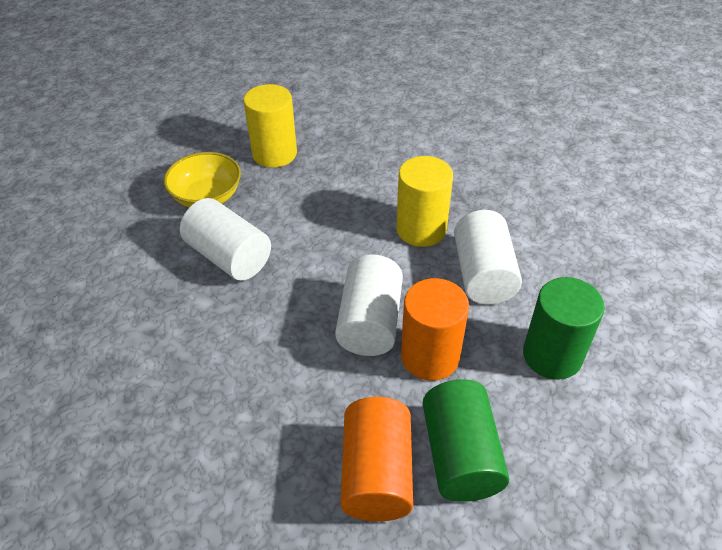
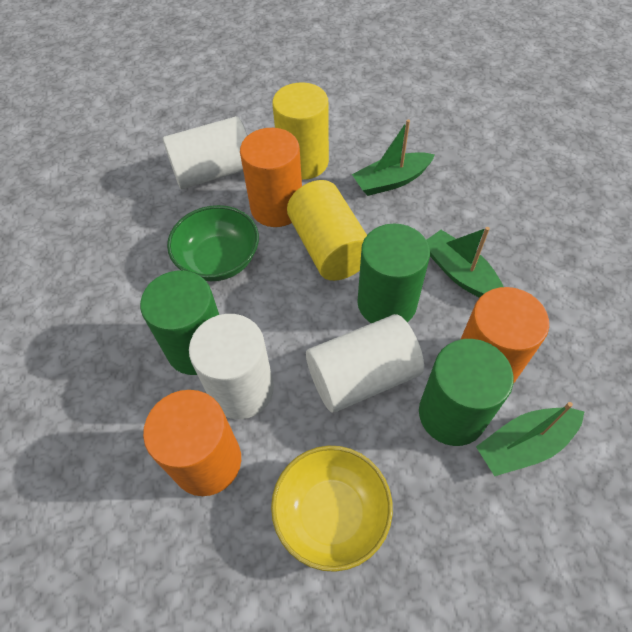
green boat: 0 -> 3
green bowl: 0 -> 1
green cylinder: 2 -> 3
orange cylinder: 2 -> 3

